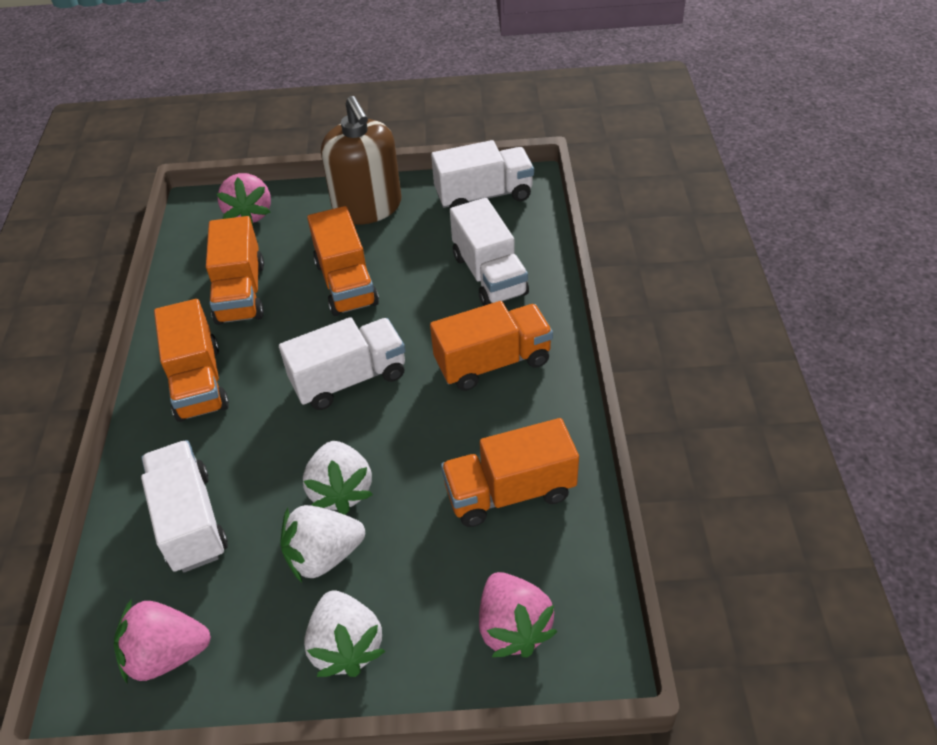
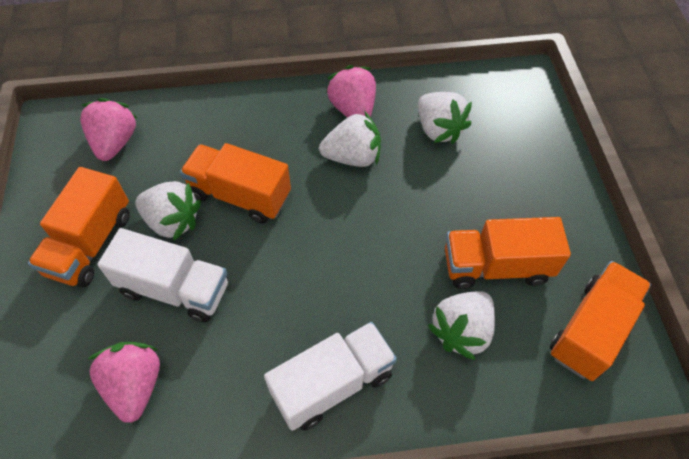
brown soap dispenser: 1 -> 0
orange truck: 5 -> 4
white strawberry: 3 -> 4
white truck: 4 -> 2

